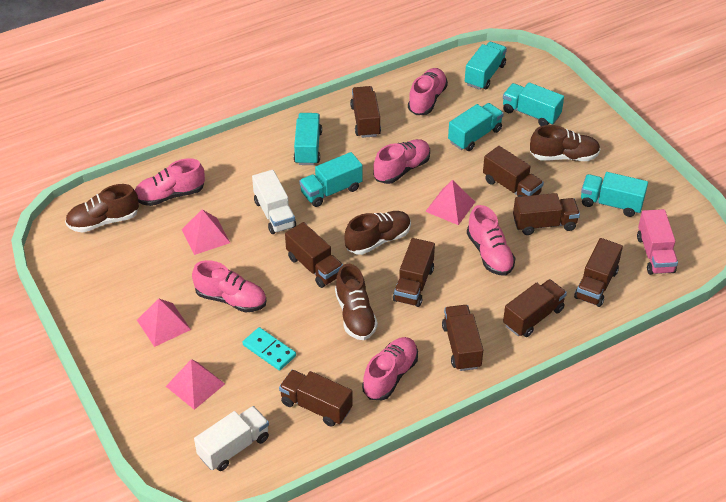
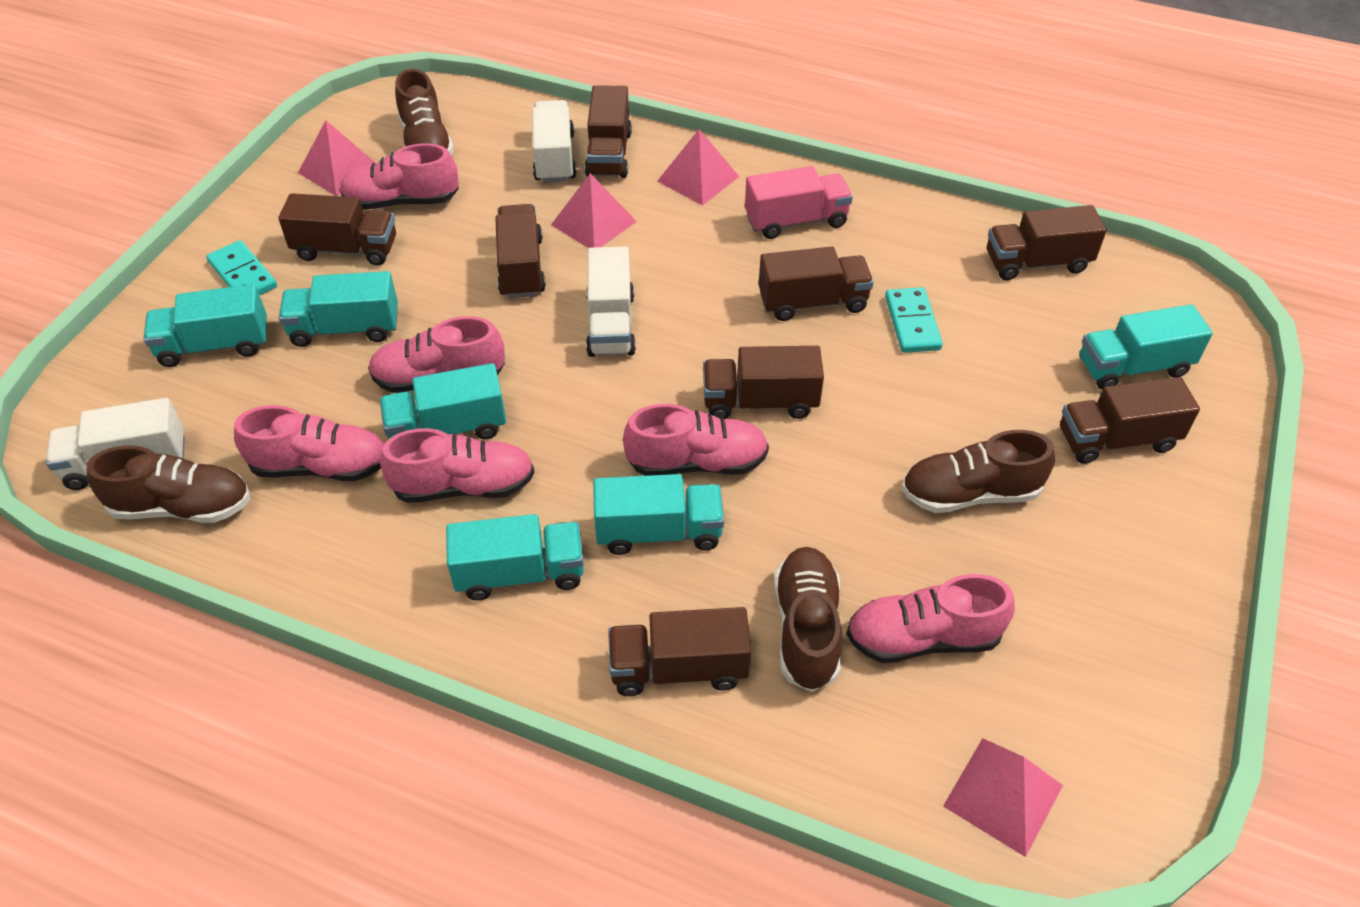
brown truck: 9 -> 8
turquoise domino: 1 -> 2
white truck: 2 -> 3

